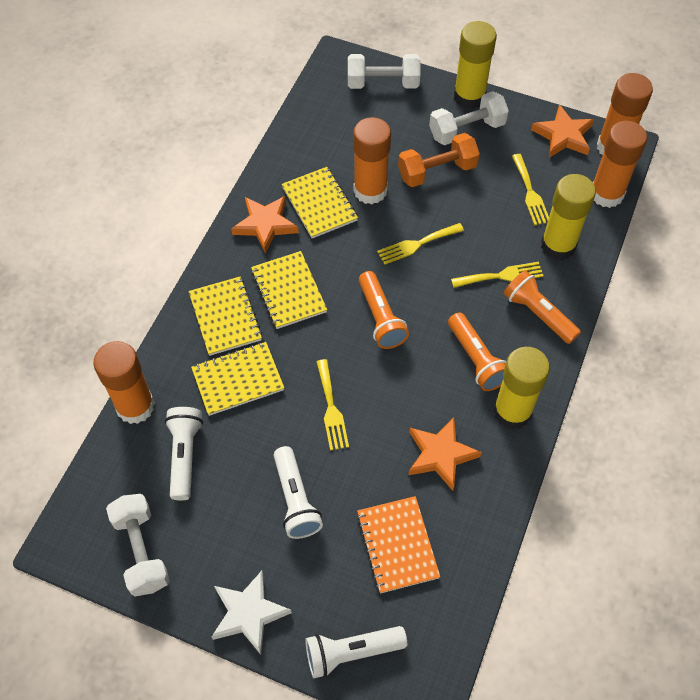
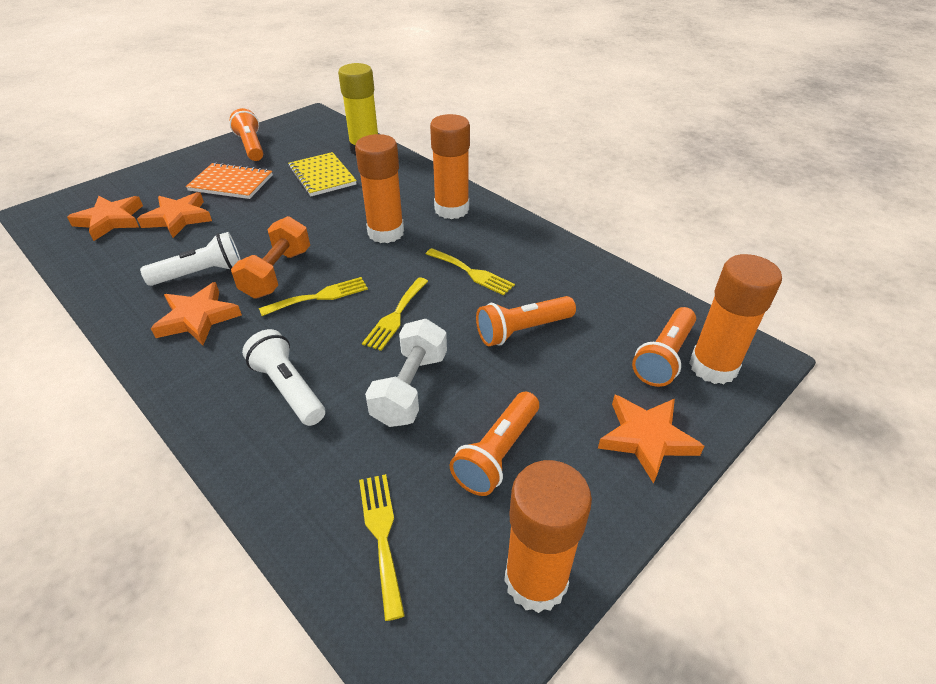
orange flashlight: 3 -> 4
orange star: 3 -> 4
white dumbbell: 3 -> 1
white flashlight: 3 -> 2
white star: 1 -> 0
yellow glue stick: 3 -> 1
yellow notebook: 4 -> 1

